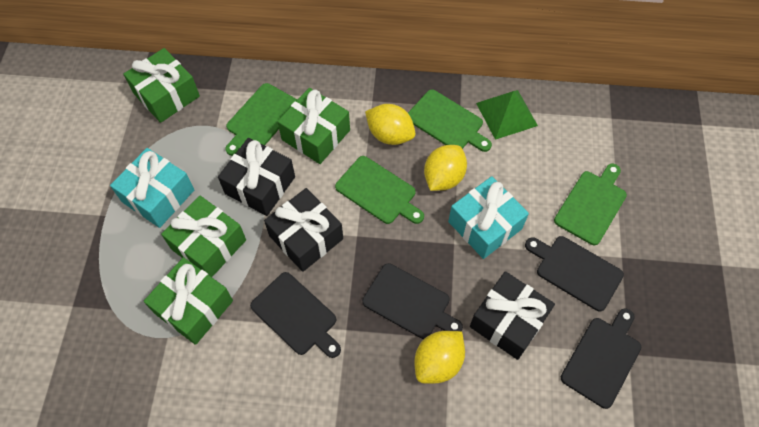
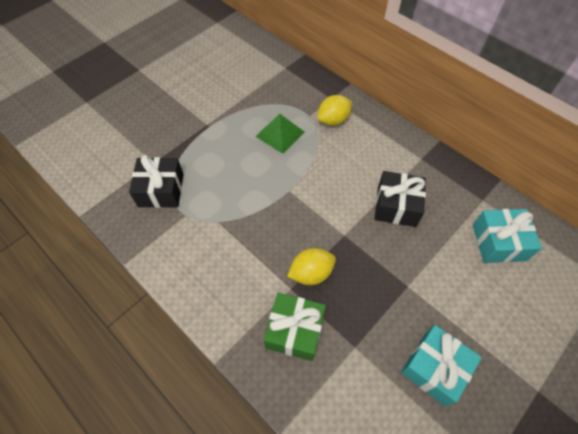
black cutting board: 4 -> 0
black gift: 3 -> 2
green cutting board: 4 -> 0
green gift: 4 -> 1
yellow lemon: 3 -> 2

